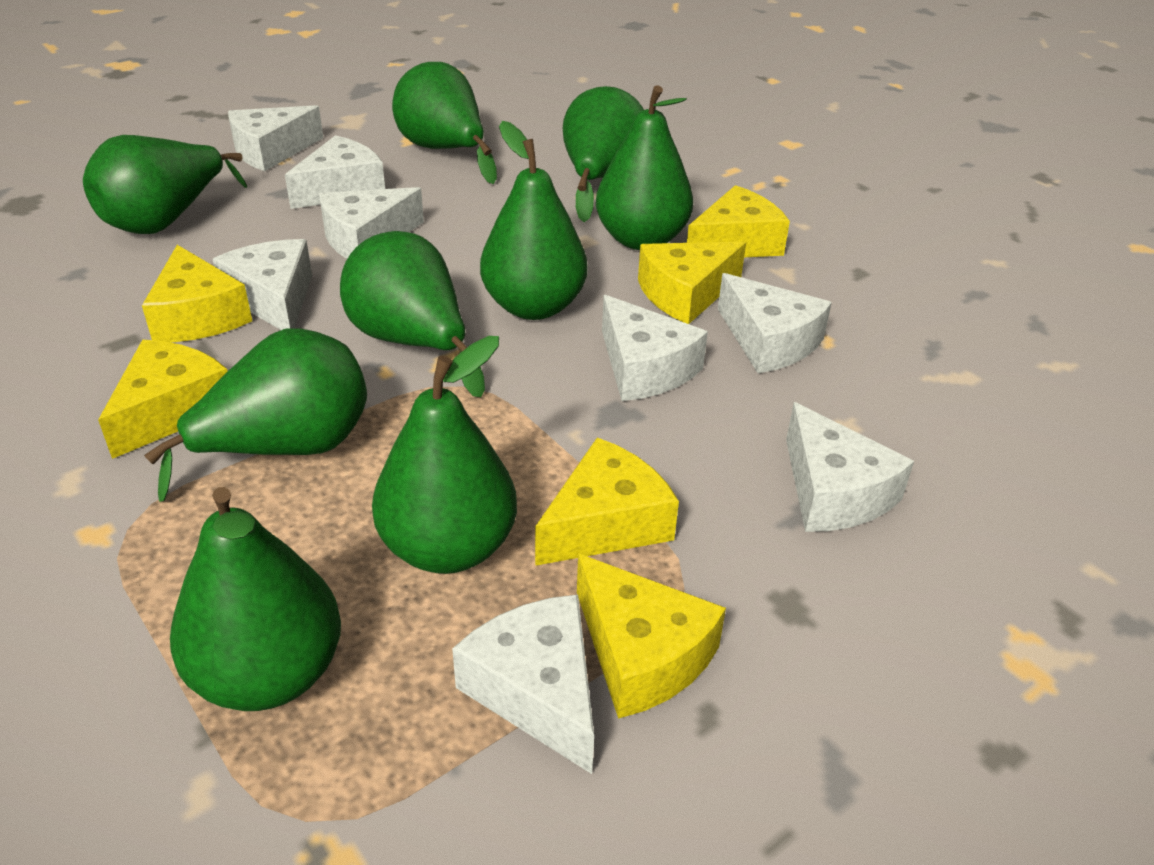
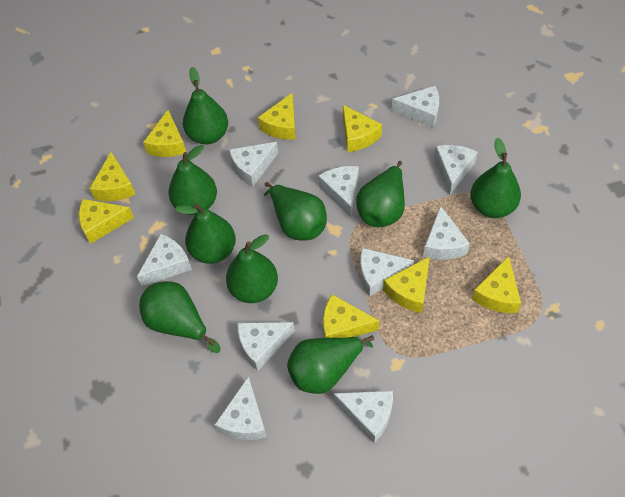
white cheese: 8 -> 10
yellow cheese: 6 -> 8

